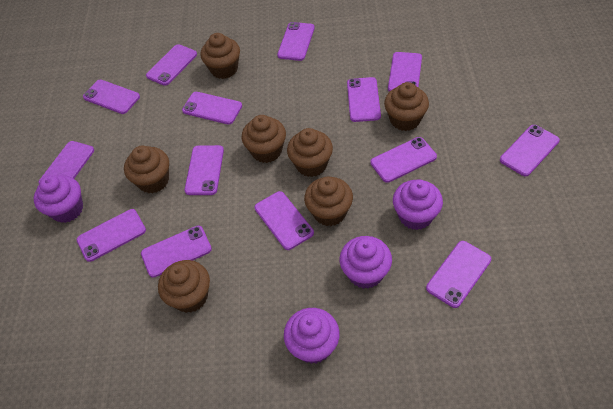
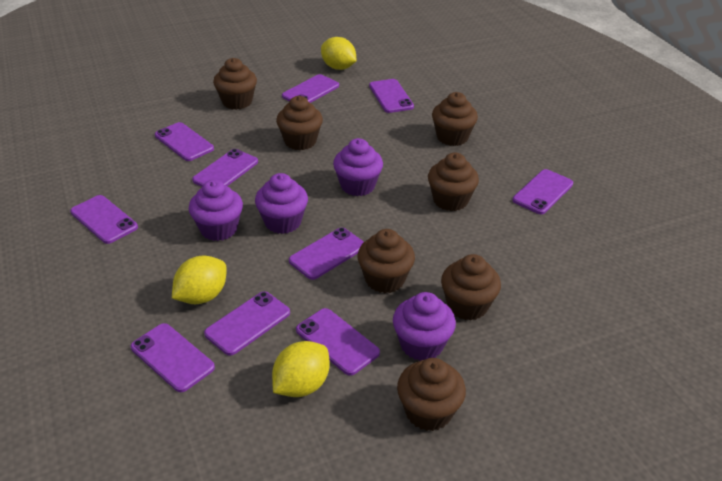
purple phone: 14 -> 10
yellow lemon: 0 -> 3

